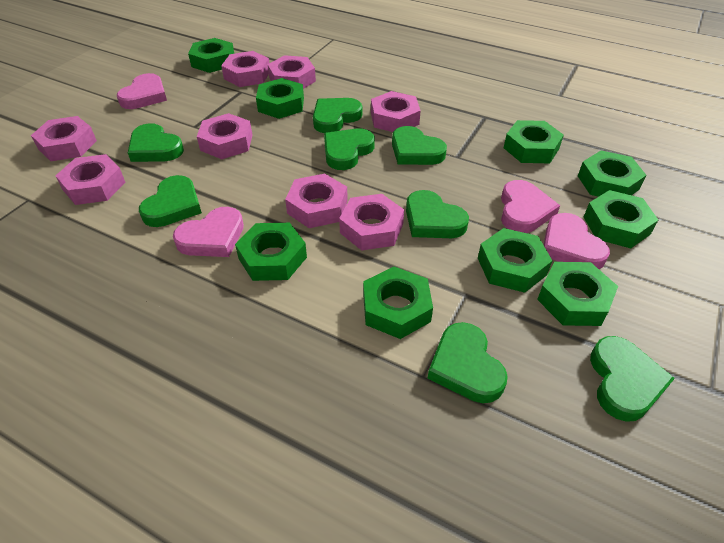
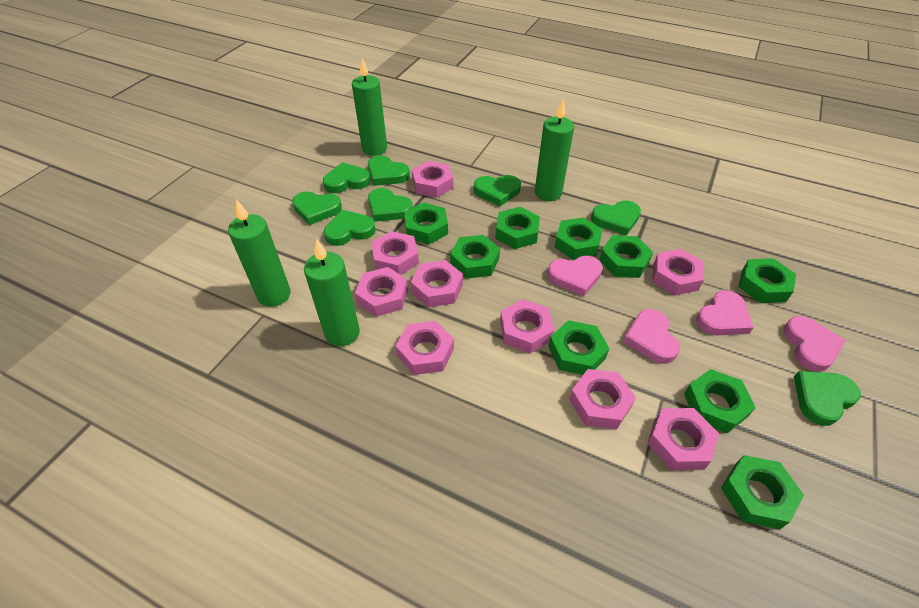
green candle: 0 -> 4
pink nut: 8 -> 9

